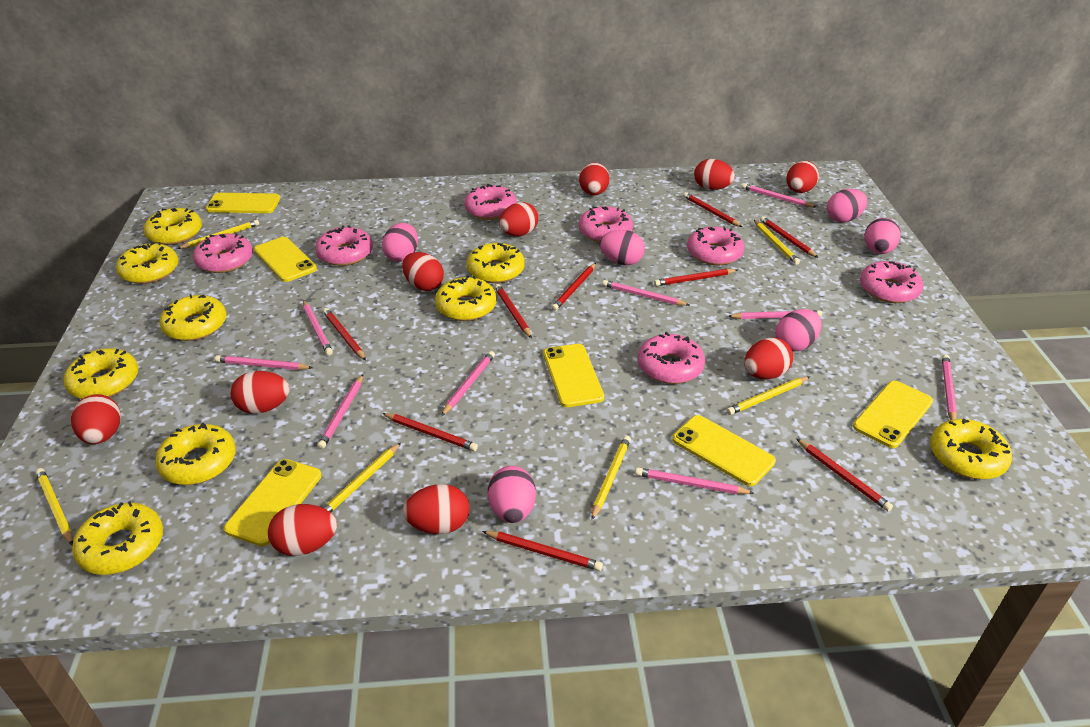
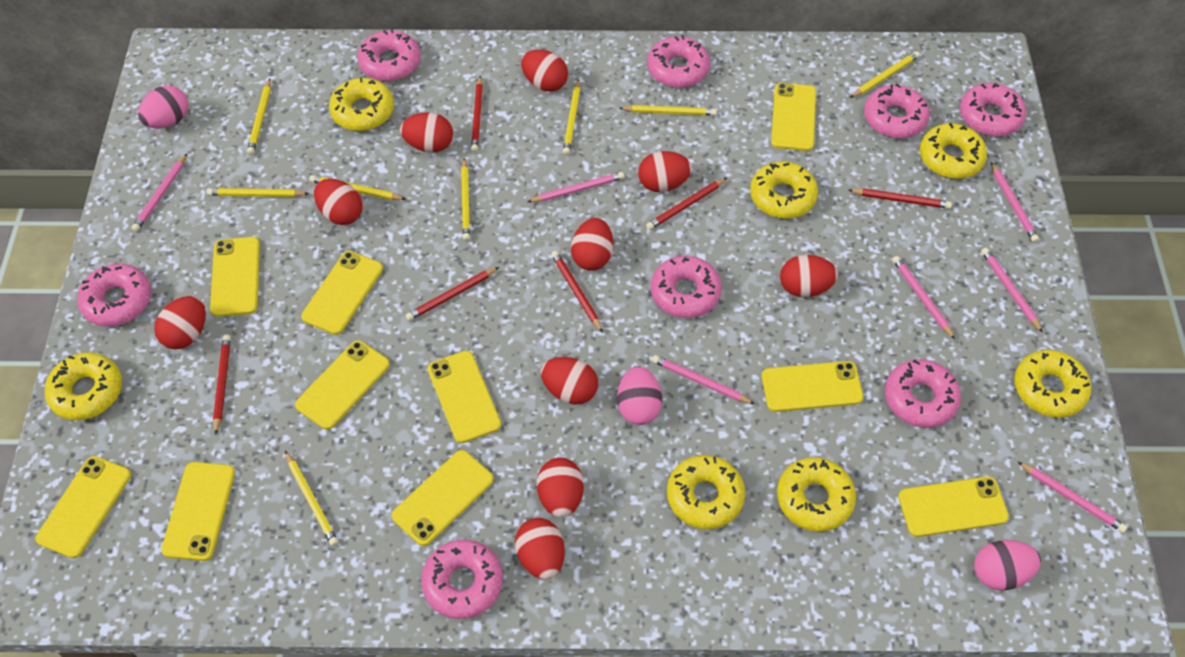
pink donut: 7 -> 8
pink egg: 6 -> 3
pink pencil: 9 -> 7
red pencil: 9 -> 6
yellow donut: 9 -> 7
yellow pencil: 6 -> 8
yellow phone: 6 -> 10

